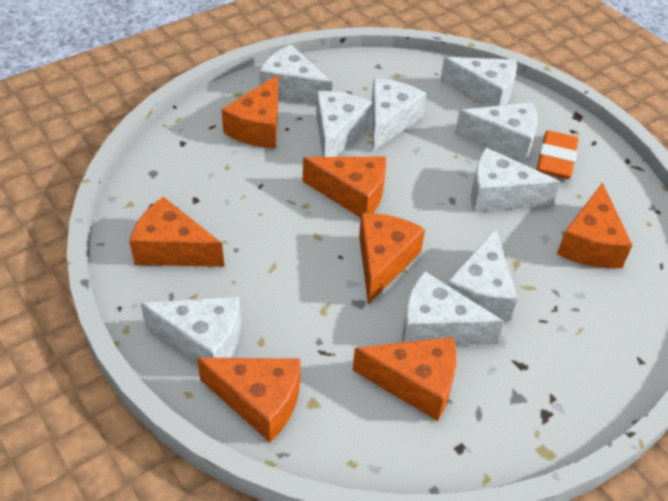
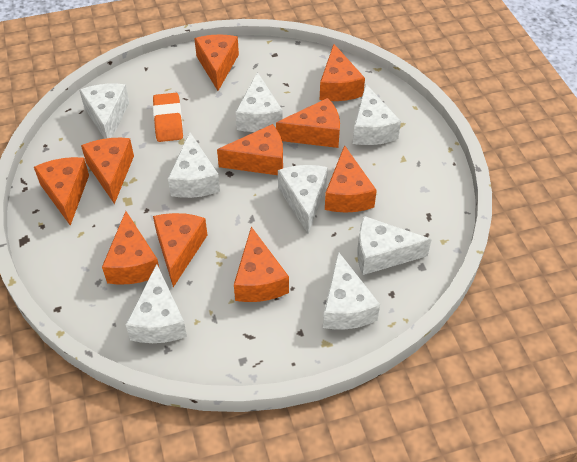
orange cheese: 7 -> 10
white cheese: 9 -> 8

